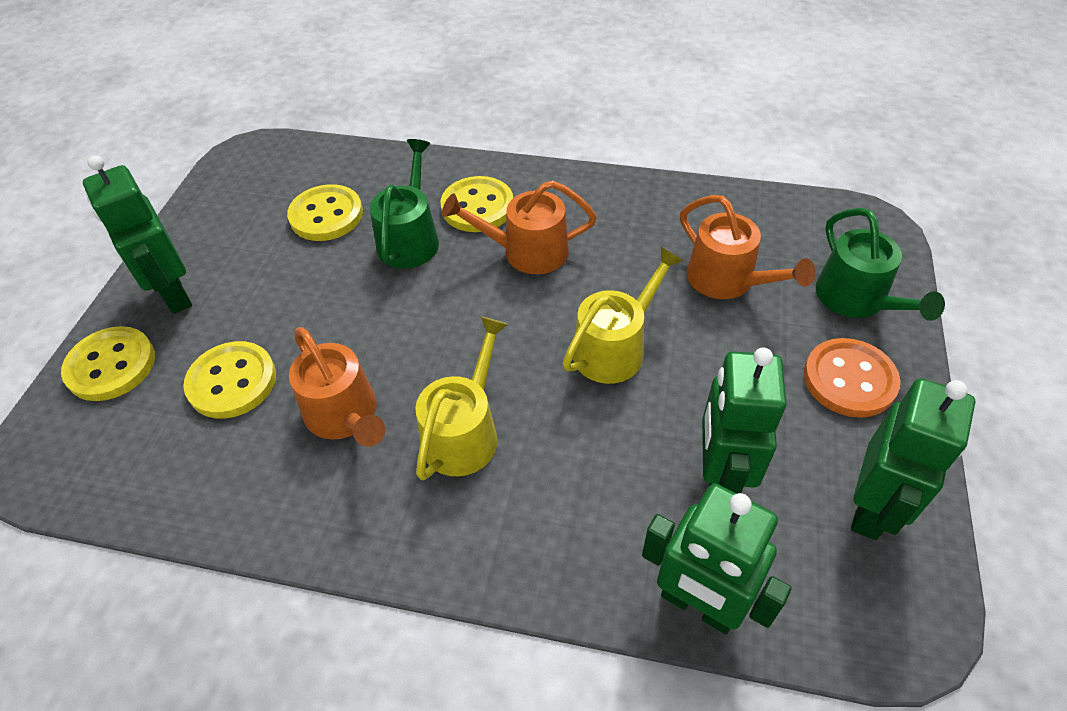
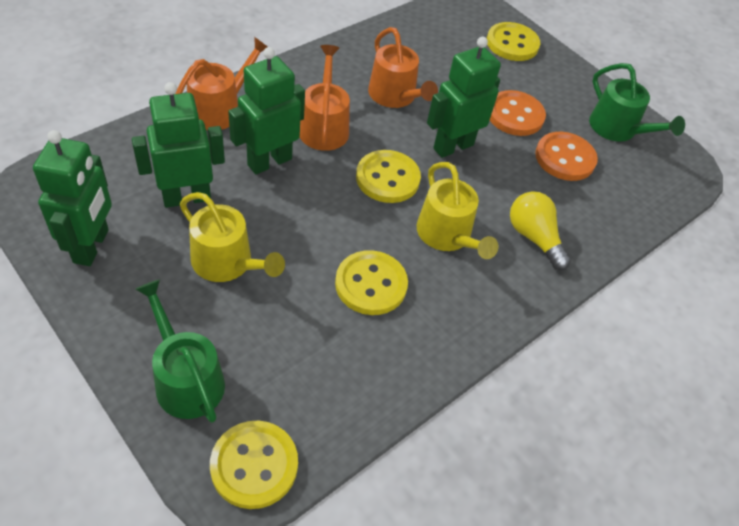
orange button: 1 -> 2
yellow light bulb: 0 -> 1

